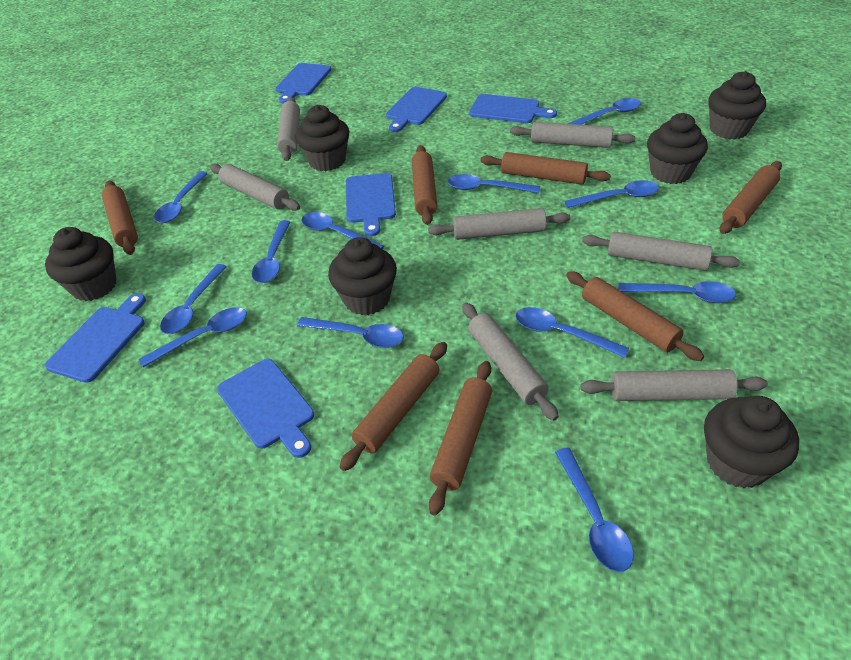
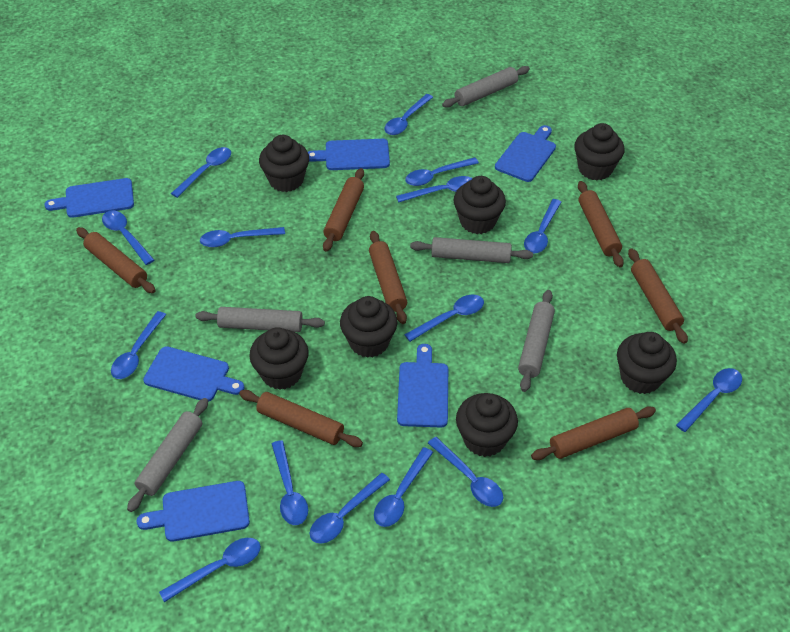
black cupcake: 6 -> 7
blue spoon: 12 -> 15
grey rolling pin: 7 -> 5

